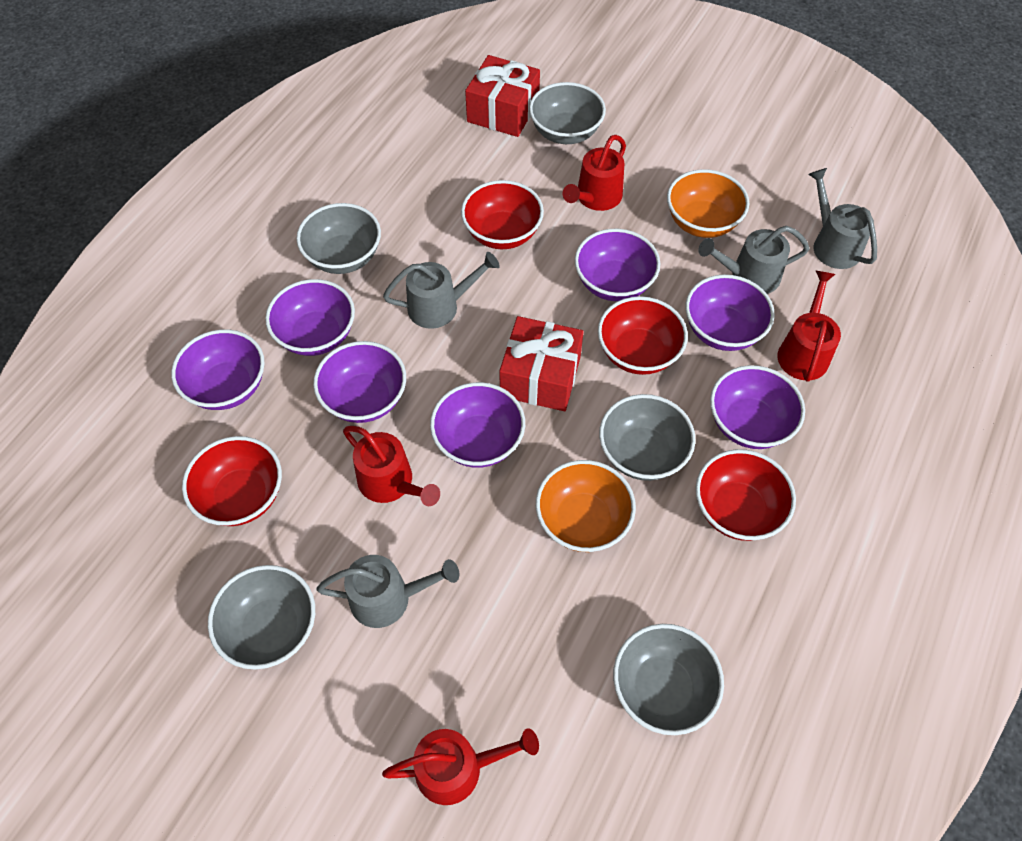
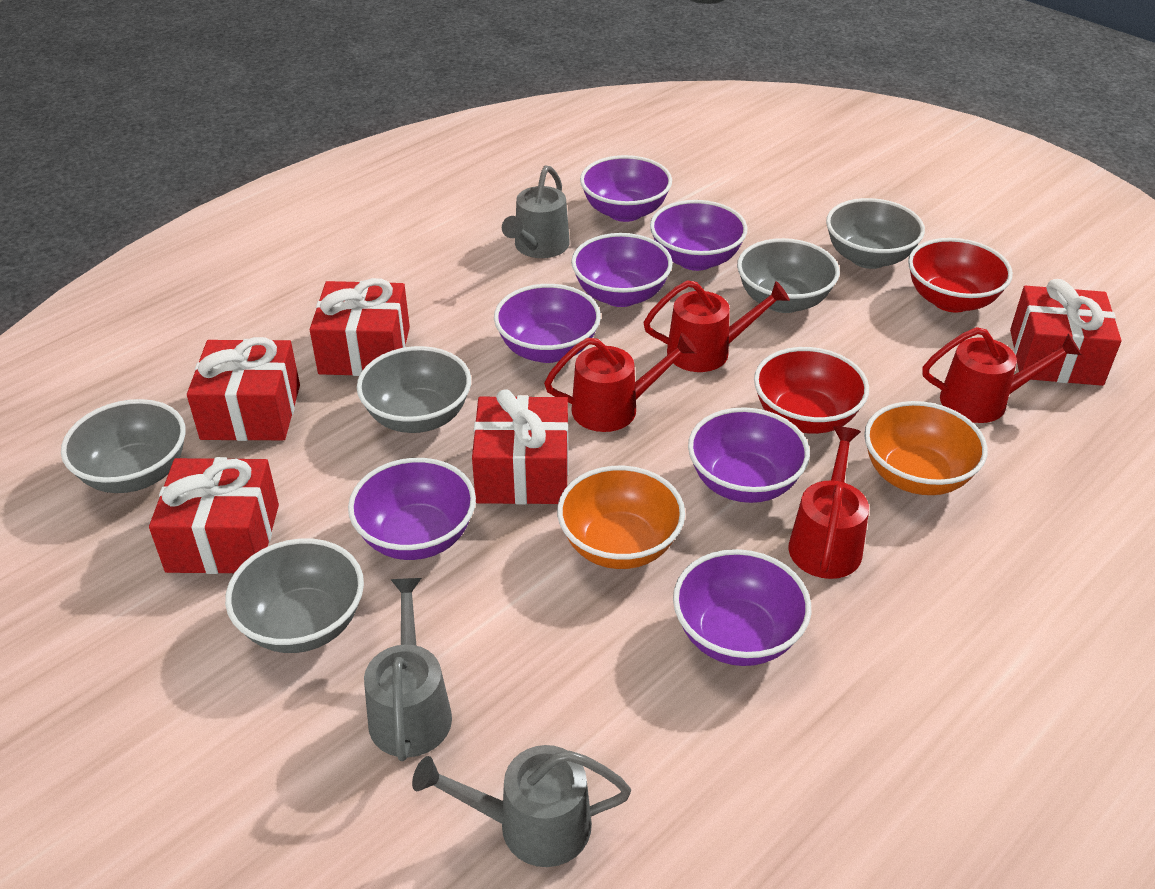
grey watering can: 4 -> 3
red bowl: 4 -> 2
red gift: 2 -> 5

